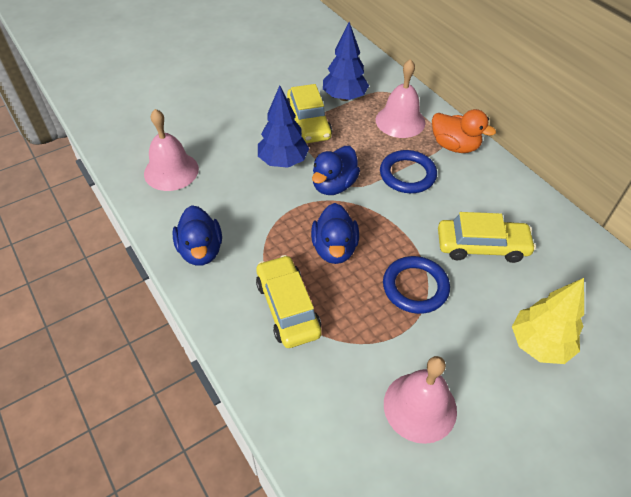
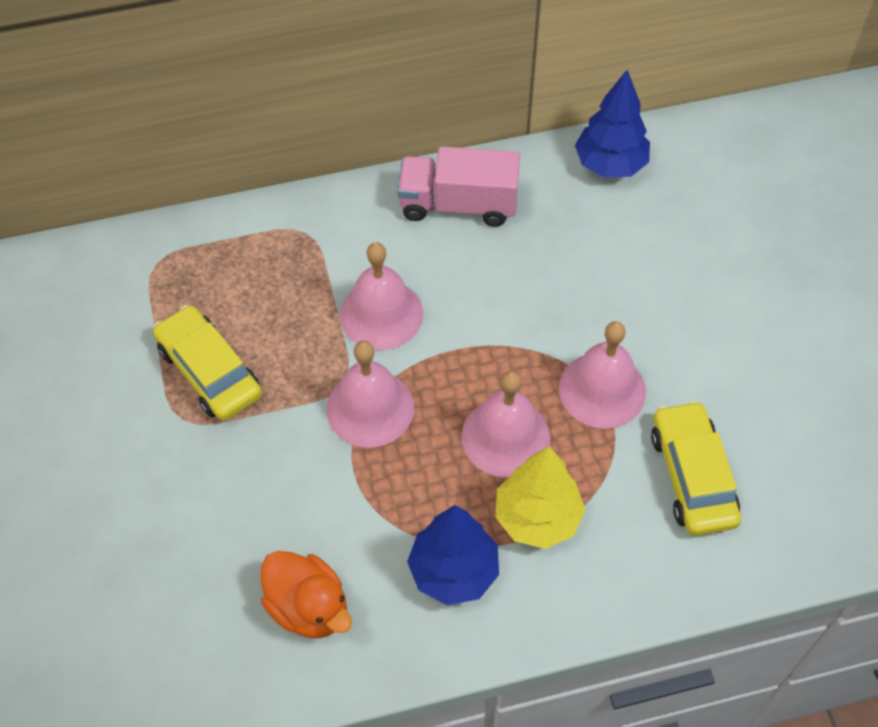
blue duck: 3 -> 0
blue ring: 2 -> 0
pink bell: 3 -> 4
pink truck: 0 -> 1
yellow car: 3 -> 2

